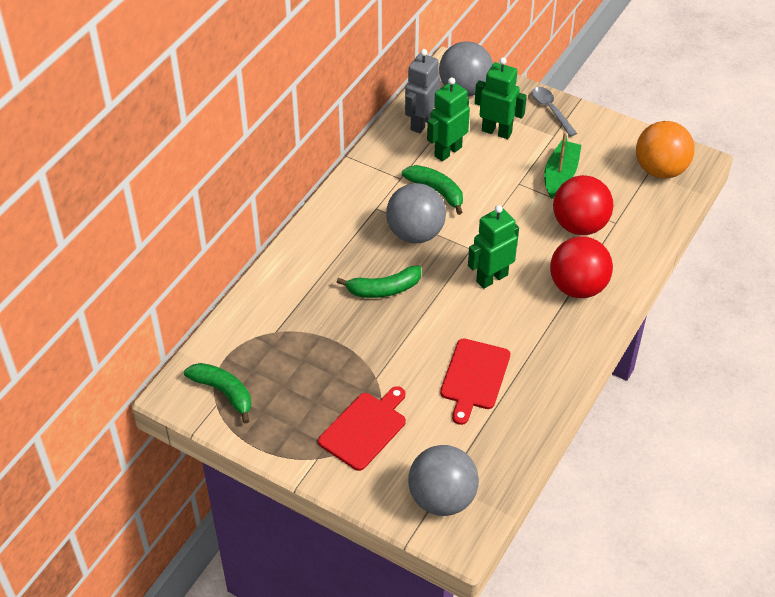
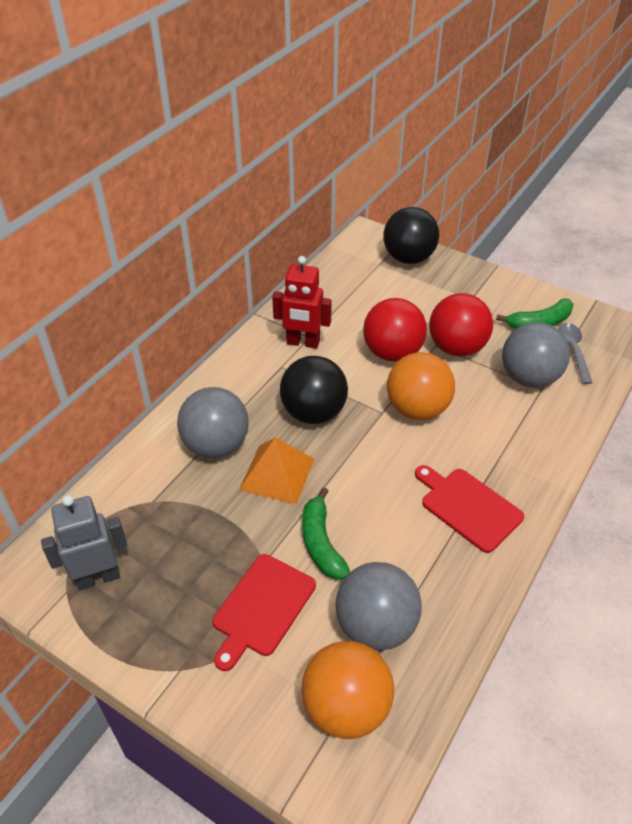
black ball: 0 -> 2
green banana: 3 -> 2
green boat: 1 -> 0
green robot: 3 -> 0
orange ball: 1 -> 2
orange pyramid: 0 -> 1
red robot: 0 -> 1

